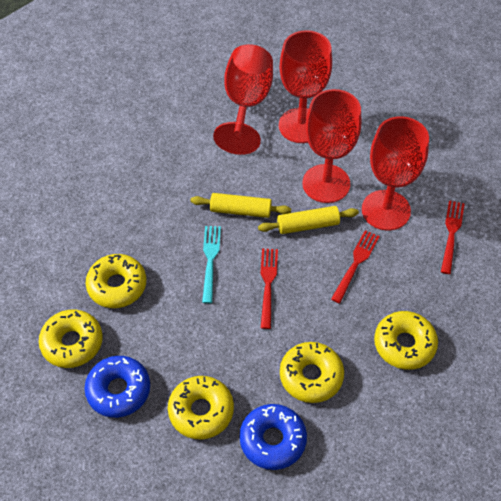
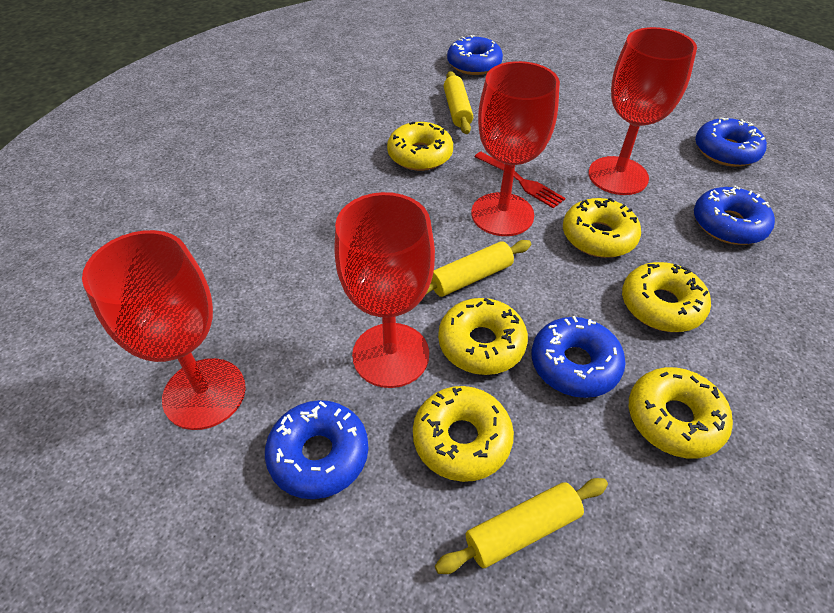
blue donut: 2 -> 5
red fork: 3 -> 1
turquoise fork: 1 -> 0
yellow donut: 5 -> 6
yellow rolling pin: 2 -> 3

